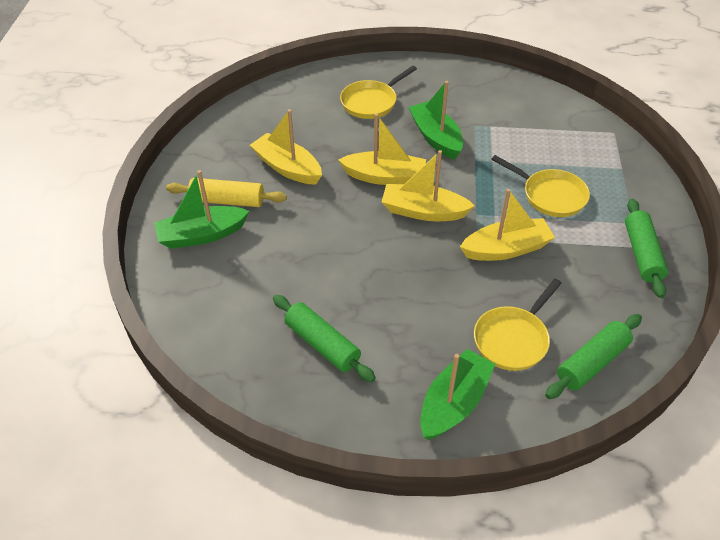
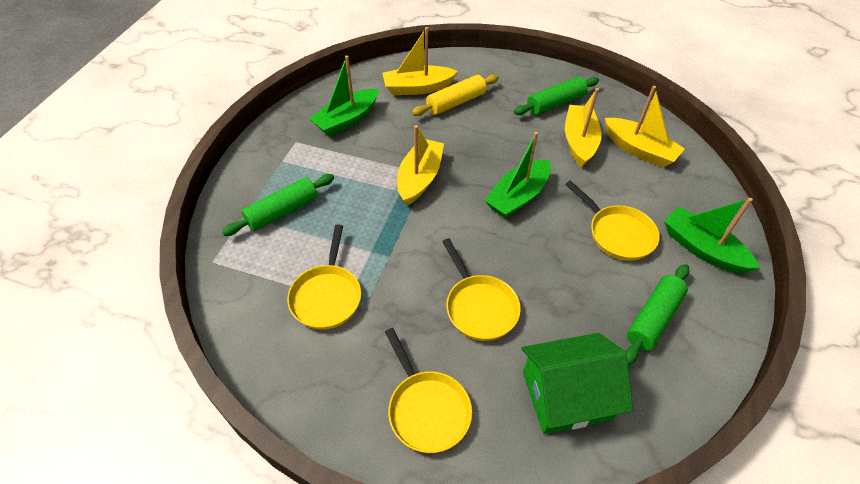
green house: 0 -> 1
yellow pan: 3 -> 4

